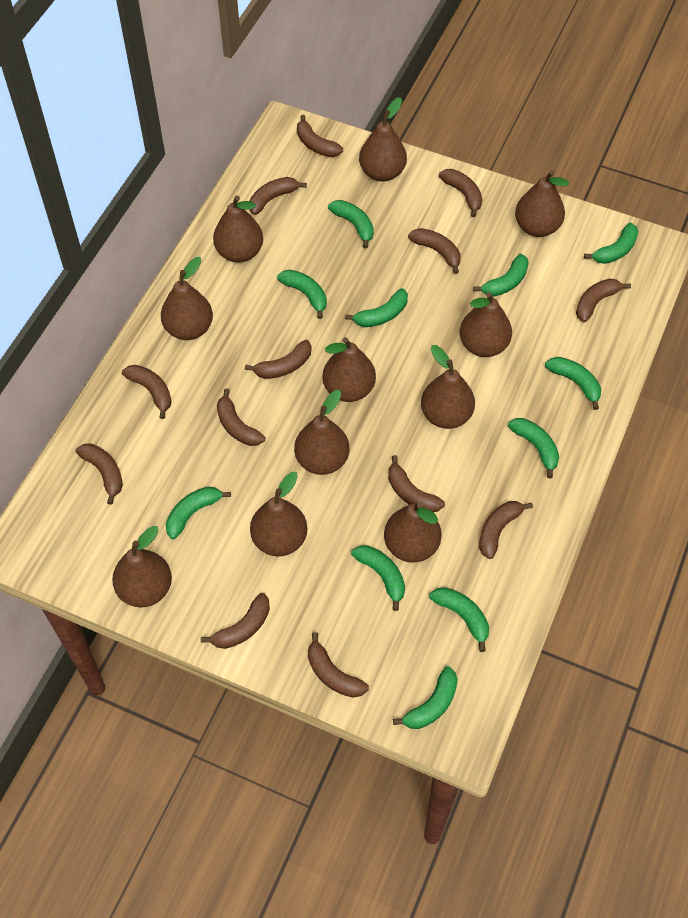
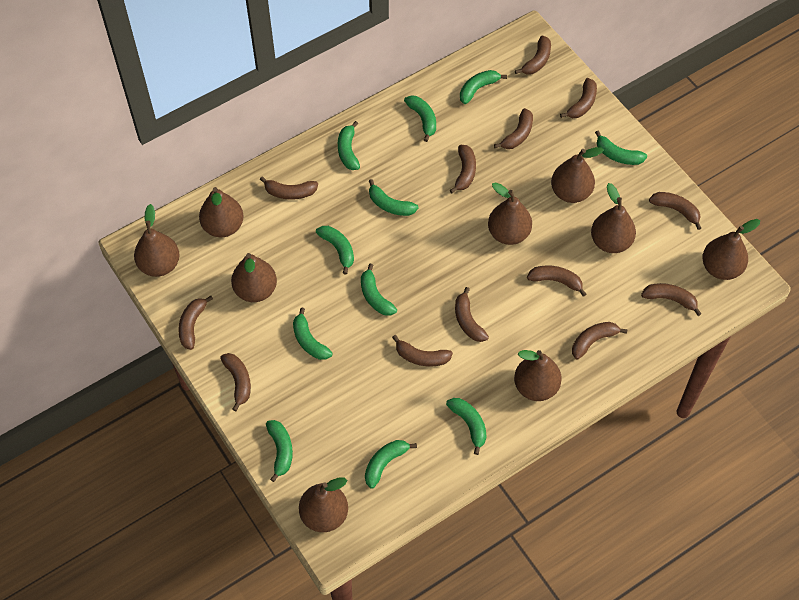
brown pear: 11 -> 9

